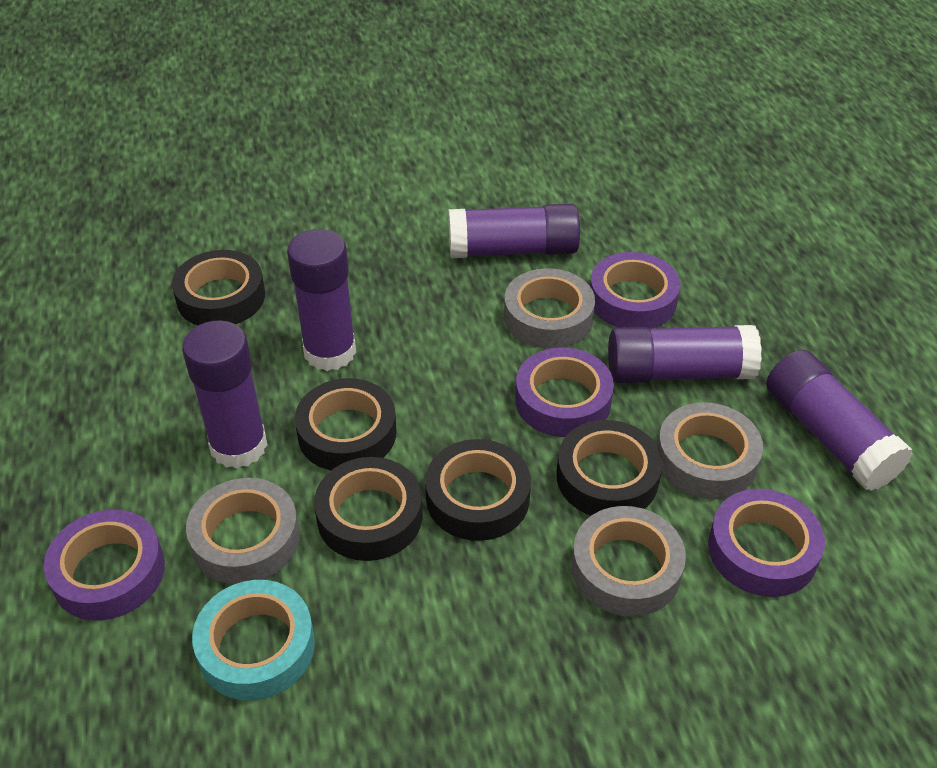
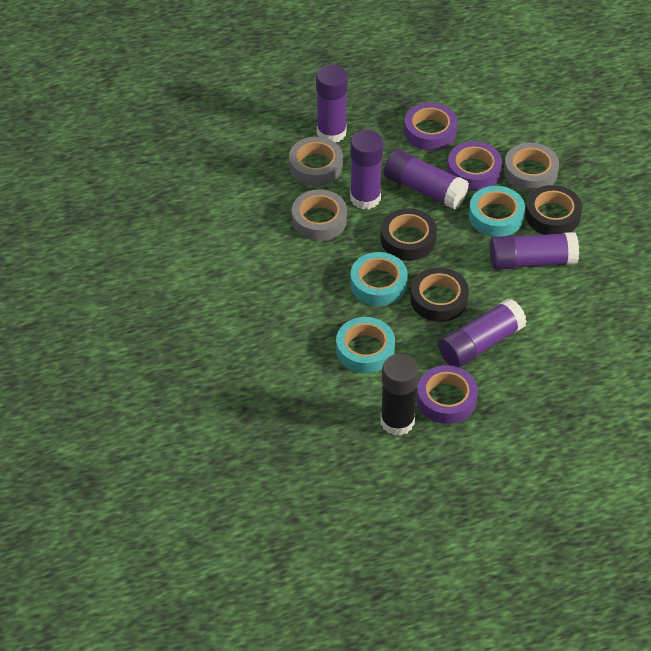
black glue stick: 0 -> 1
black tape: 5 -> 3
grey tape: 4 -> 3
purple tape: 4 -> 3
turquoise tape: 1 -> 3

